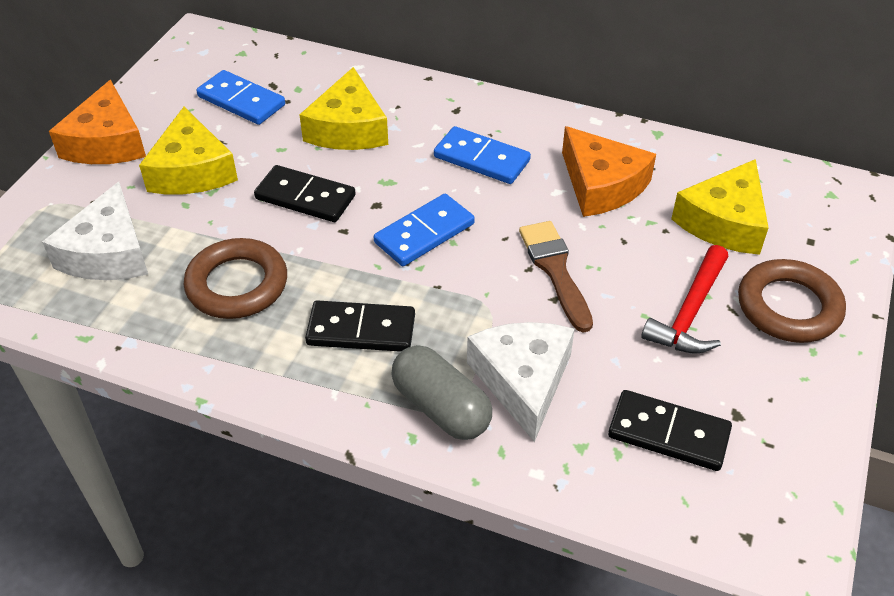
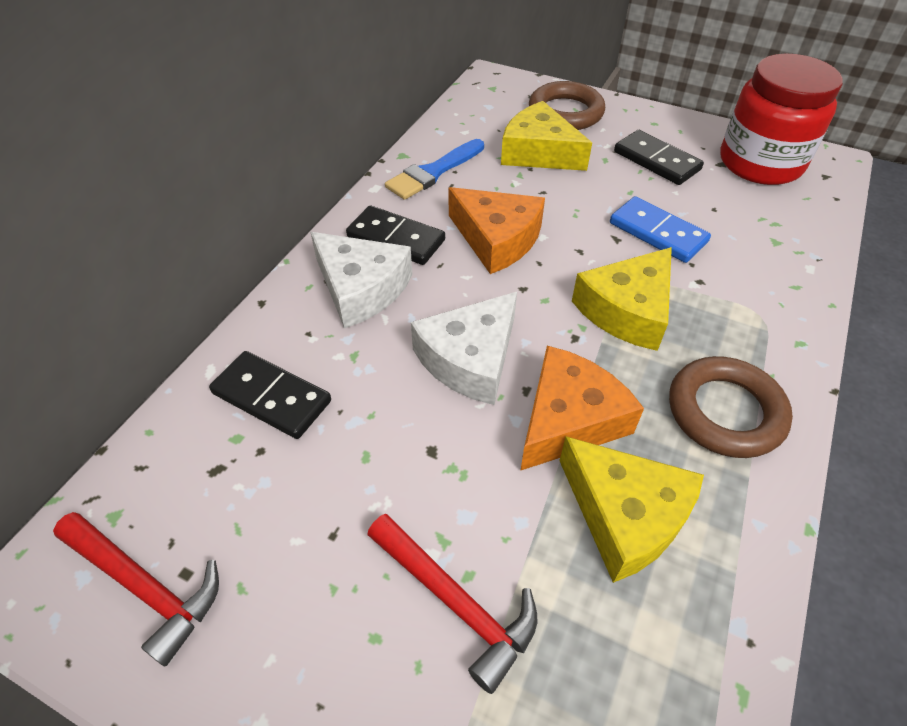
blue brush: 0 -> 1
blue domino: 3 -> 1
brown brush: 1 -> 0
grey capsule: 1 -> 0
red hammer: 1 -> 2
red jar: 0 -> 1

